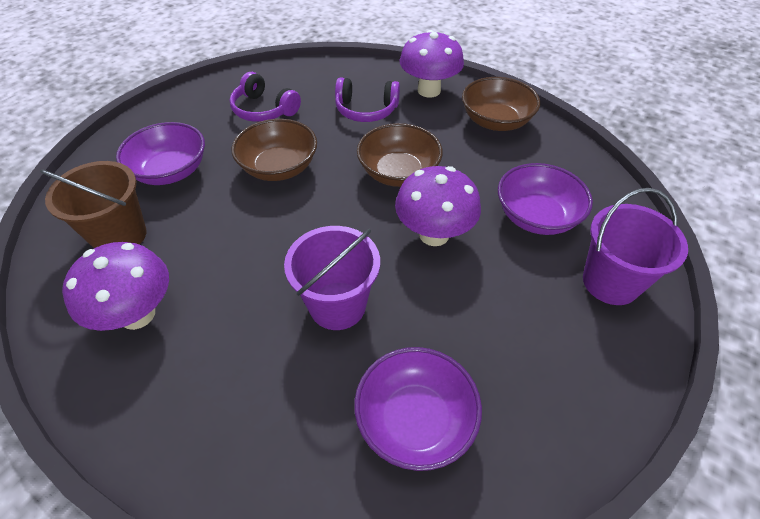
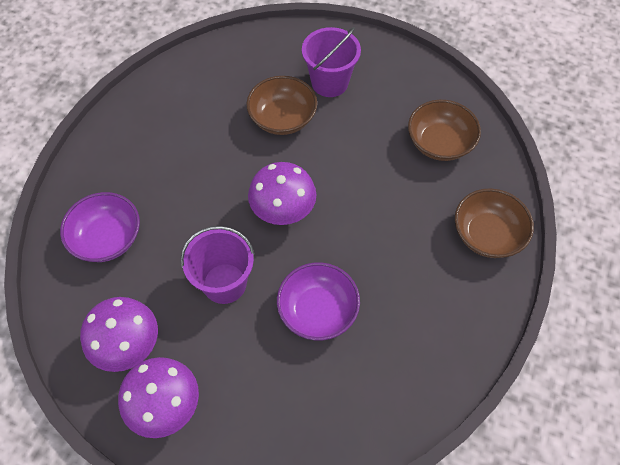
brown bucket: 1 -> 0
purple bowl: 3 -> 2
purple headphones: 2 -> 0

